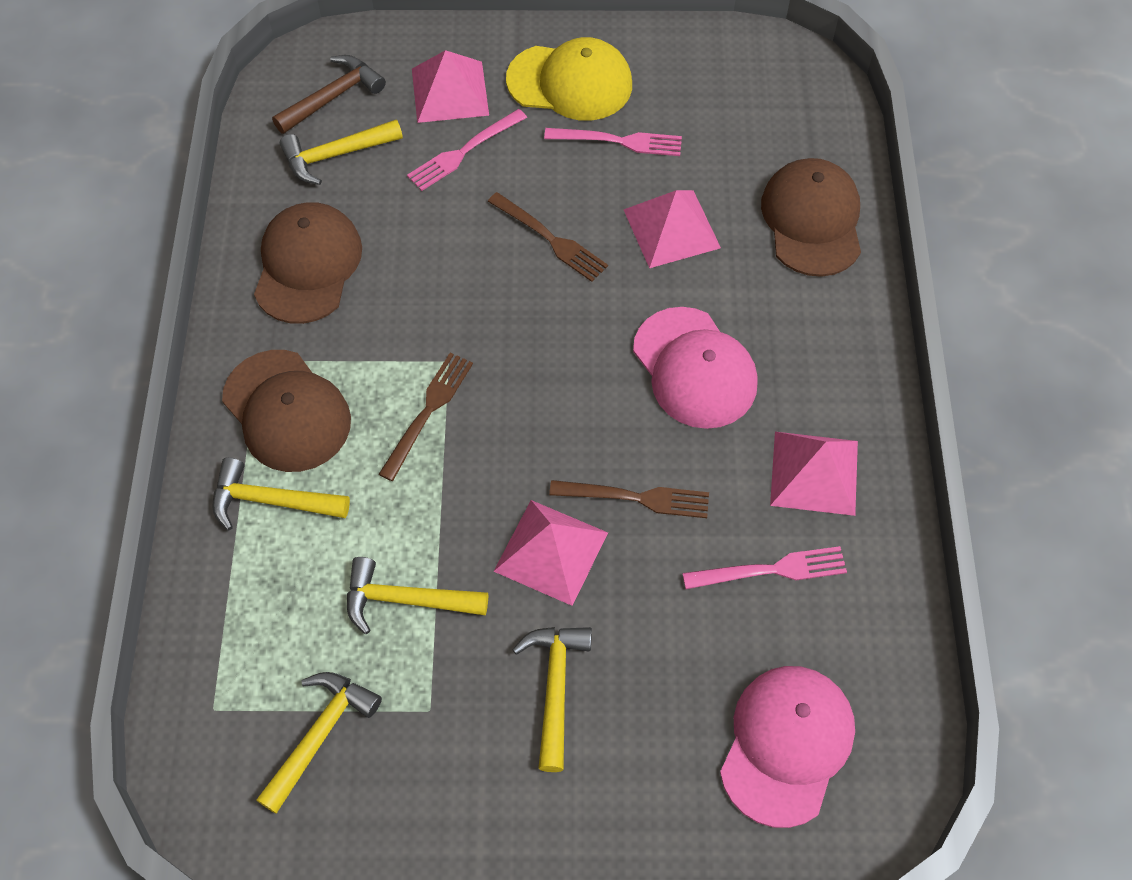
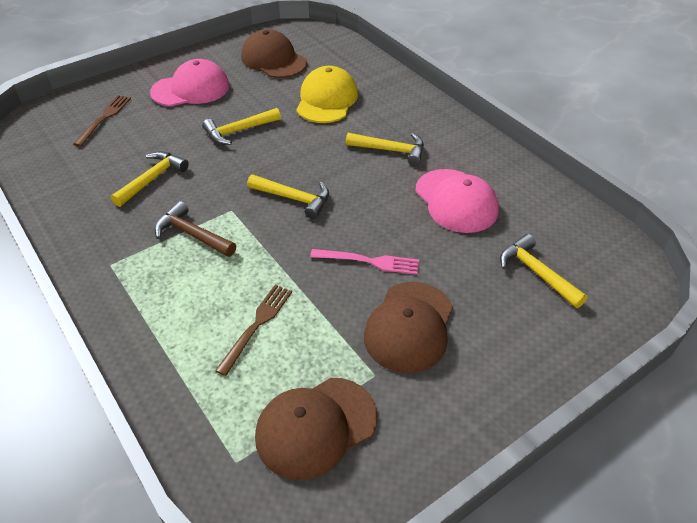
brown fork: 3 -> 2
pink fork: 3 -> 1
pink pyramid: 4 -> 0

